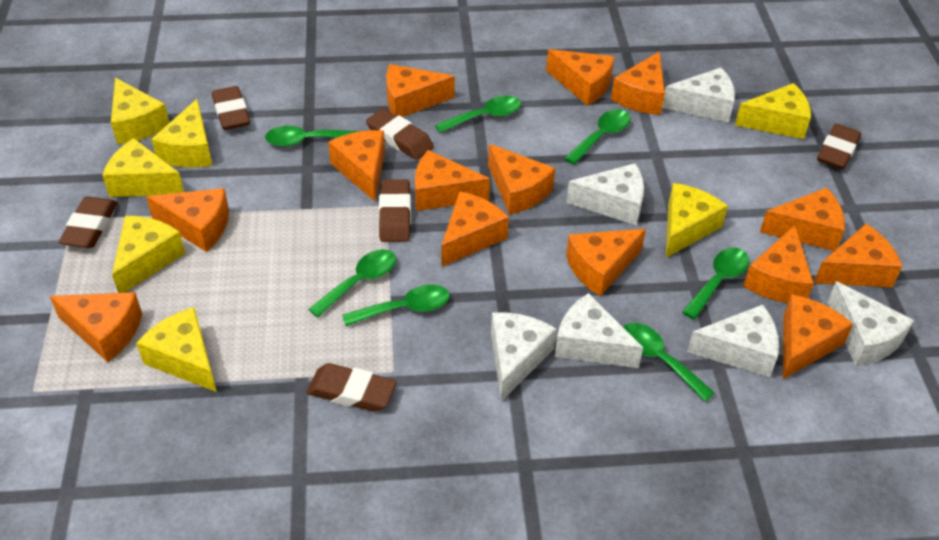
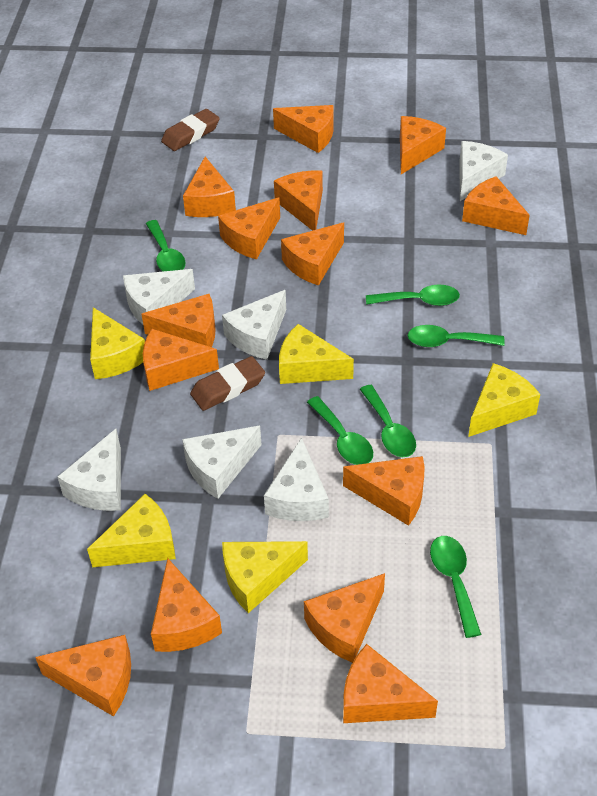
brown eraser: 6 -> 2
green spoon: 7 -> 6
yellow cheese: 7 -> 5

